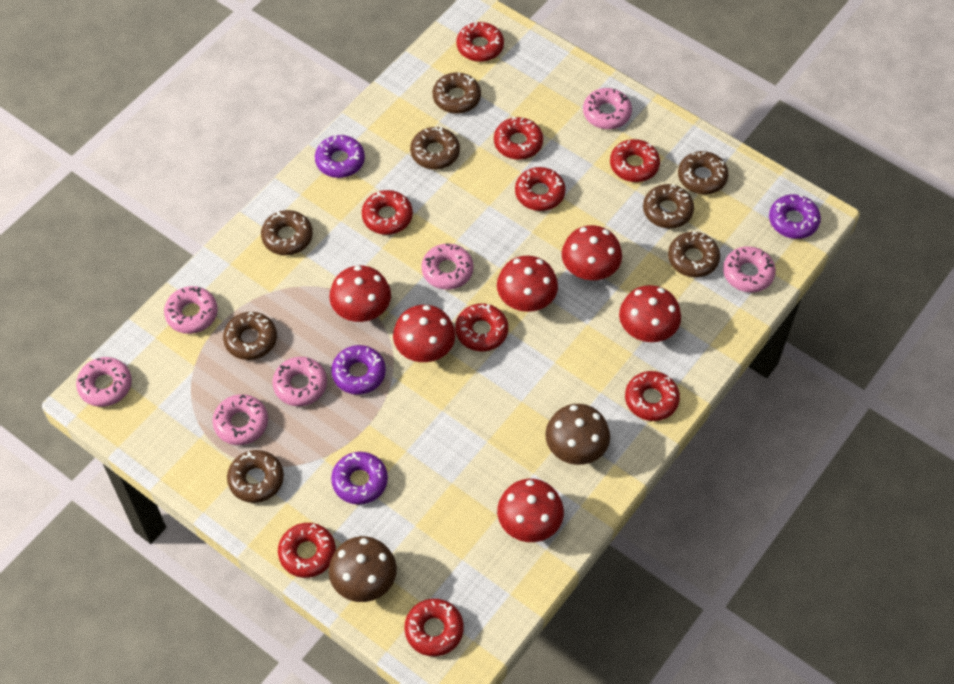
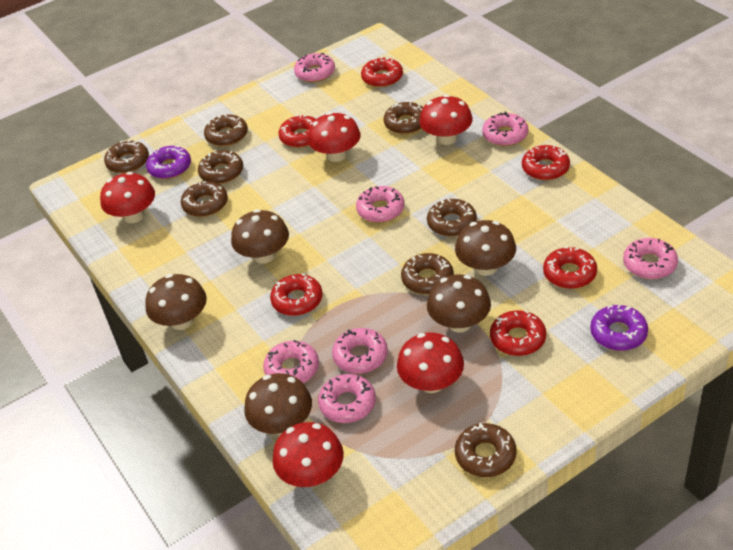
brown mushroom: 2 -> 5
purple donut: 4 -> 2
red donut: 9 -> 6
red mushroom: 6 -> 5

